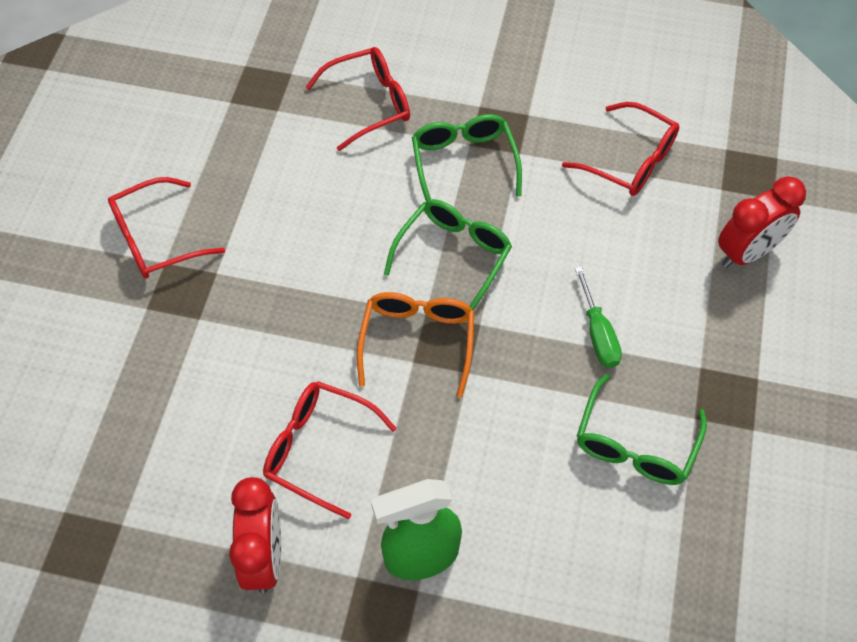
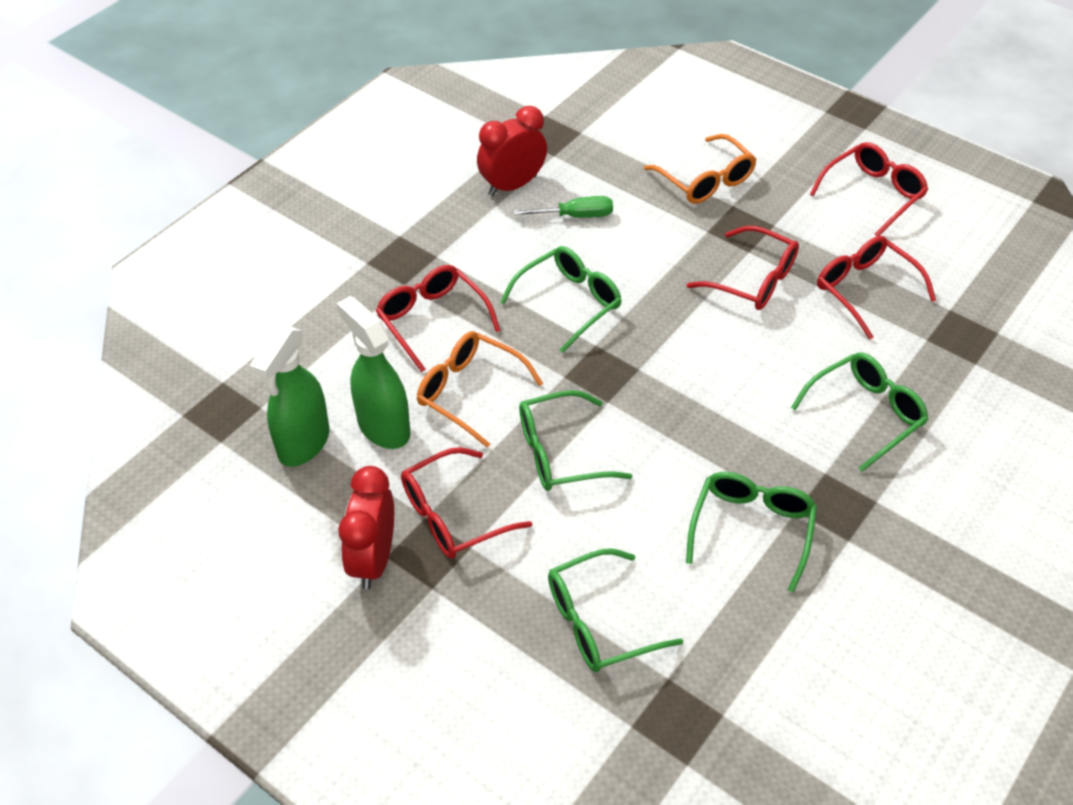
green glasses: 3 -> 5
green spray bottle: 1 -> 2
orange glasses: 1 -> 2
red glasses: 4 -> 5

